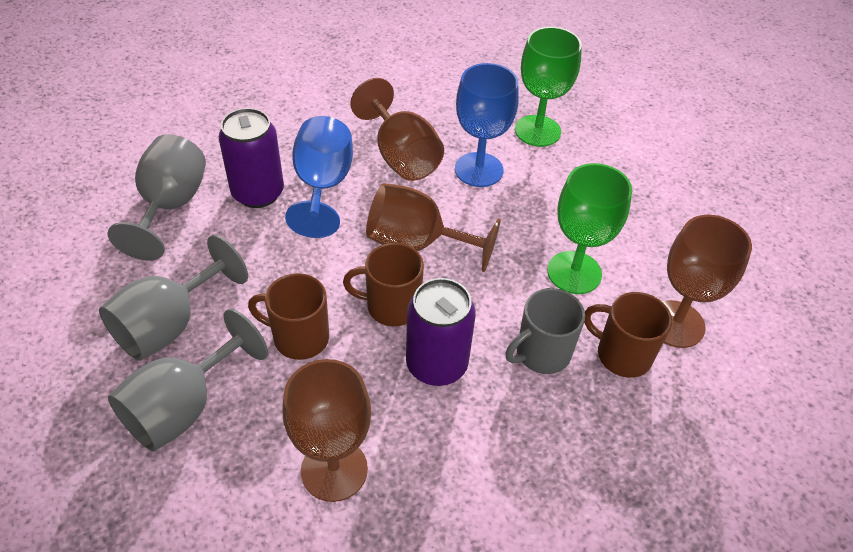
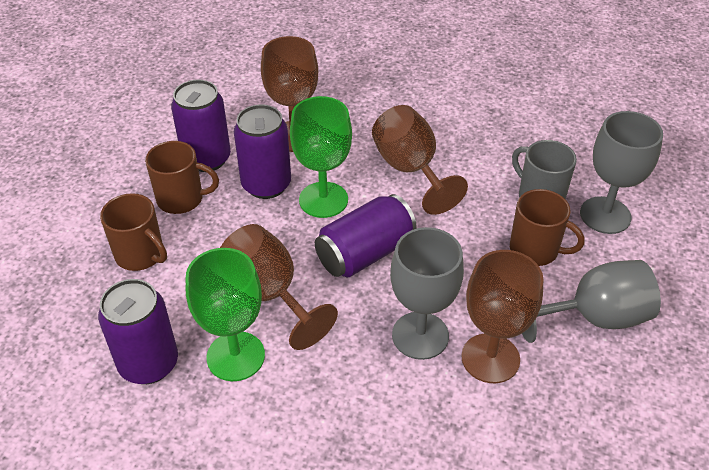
blue goblet: 2 -> 0
purple can: 2 -> 4

